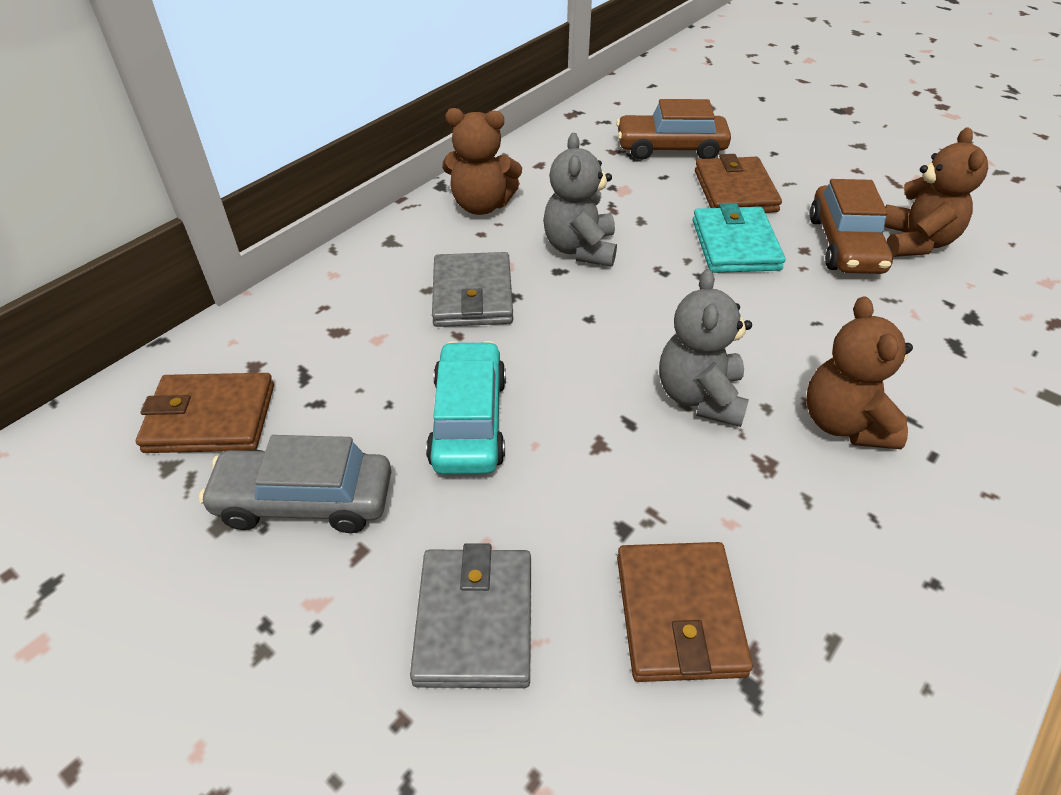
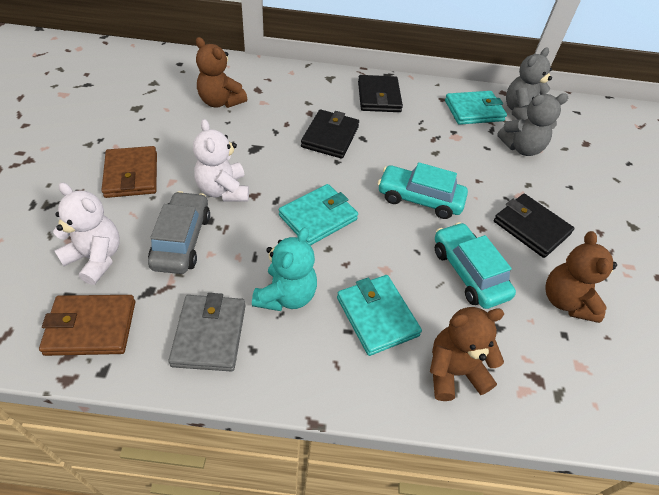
black wallet: 0 -> 3
brown car: 2 -> 0
brown wallet: 3 -> 2
grey wallet: 2 -> 1
turquoise car: 1 -> 2
turquoise teddy bear: 0 -> 1
turquoise wallet: 1 -> 3
white teddy bear: 0 -> 2

